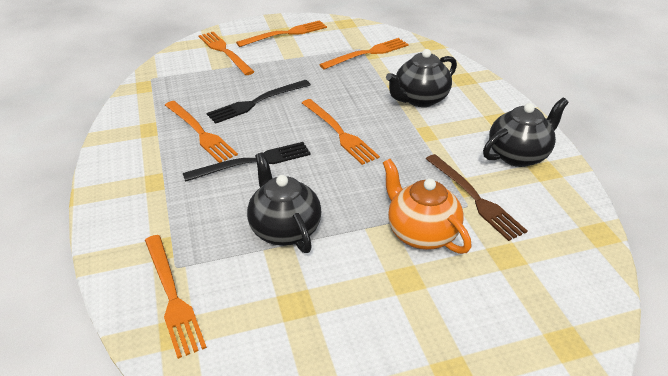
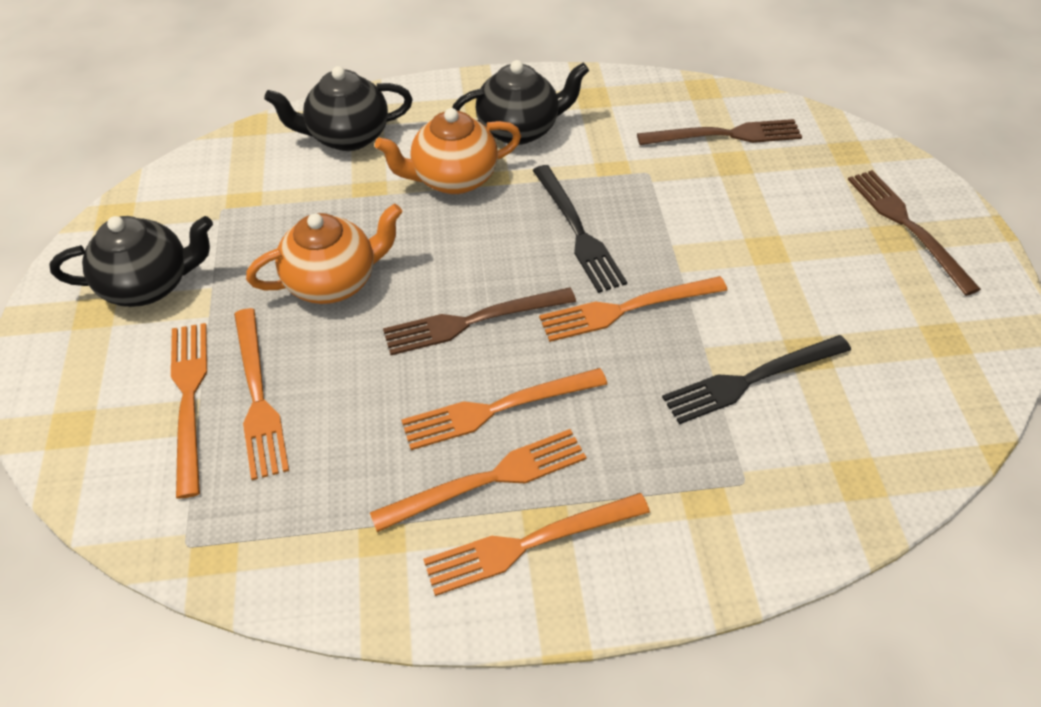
brown fork: 1 -> 3
orange teapot: 1 -> 2

